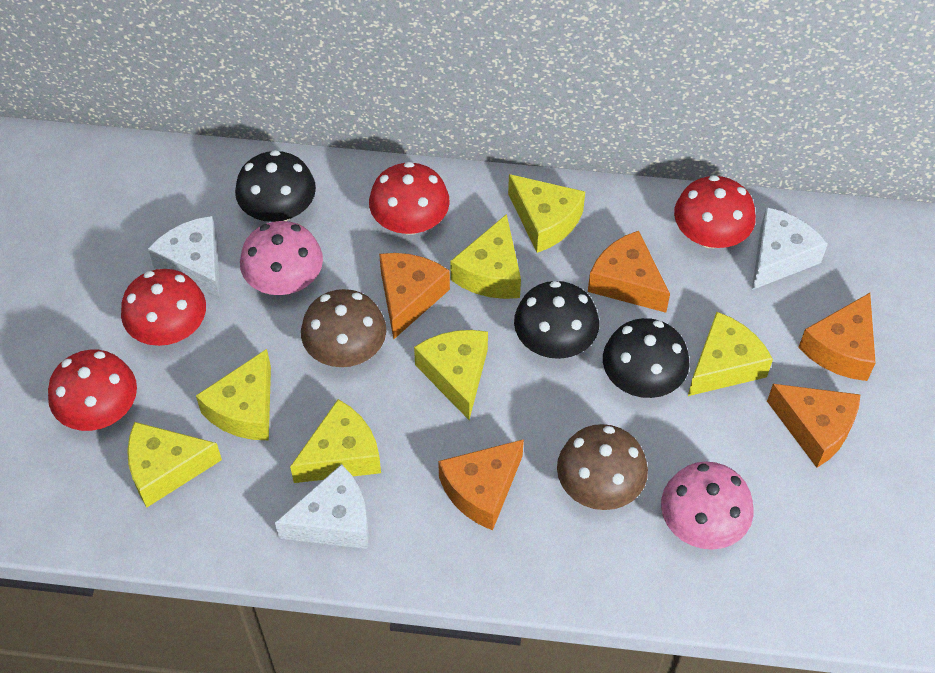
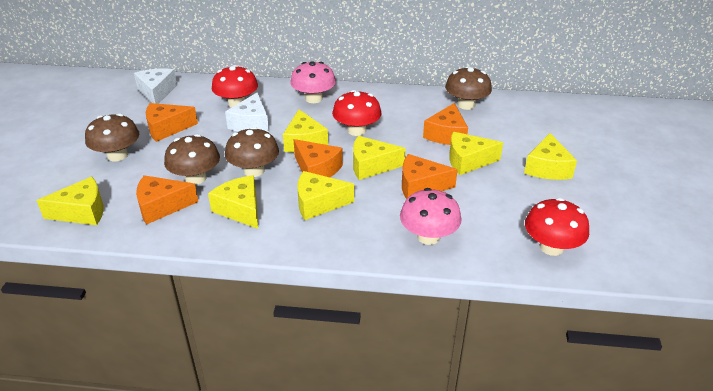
black mushroom: 3 -> 0
brown mushroom: 2 -> 4
red mushroom: 4 -> 3
white cheese: 3 -> 2

